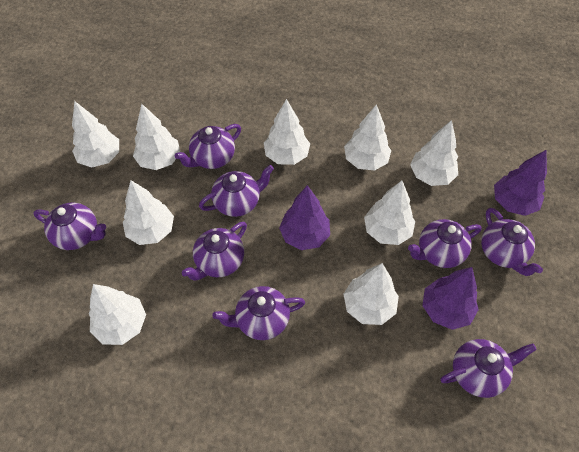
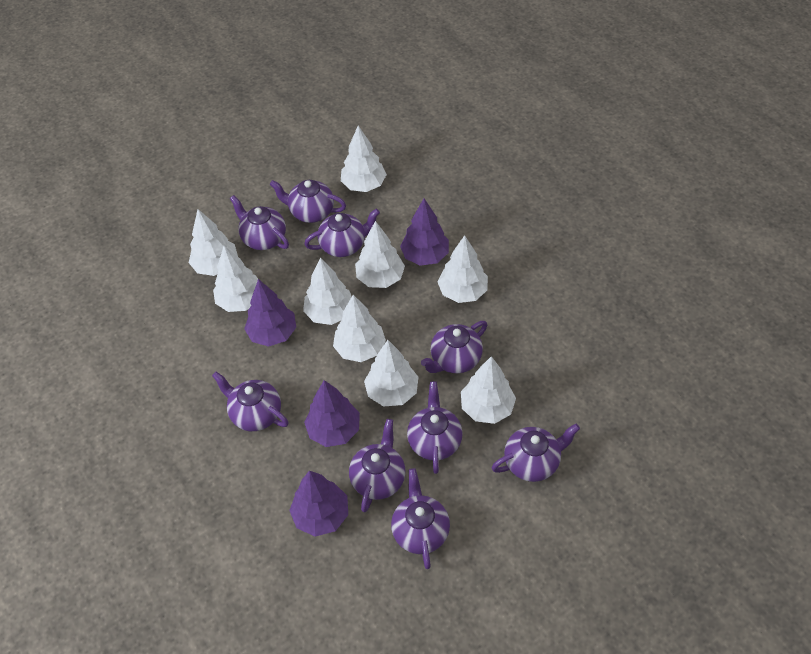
purple teapot: 8 -> 9
purple tree: 3 -> 4

